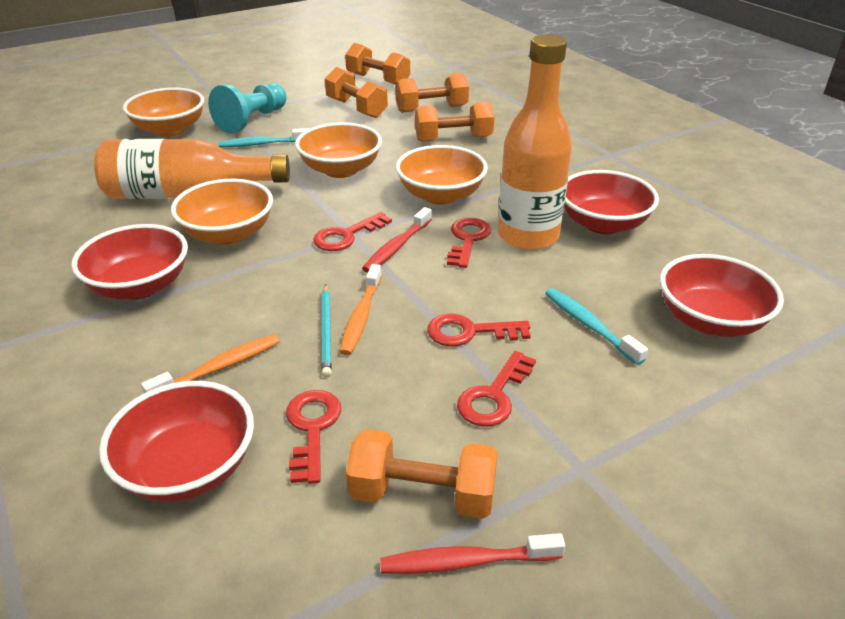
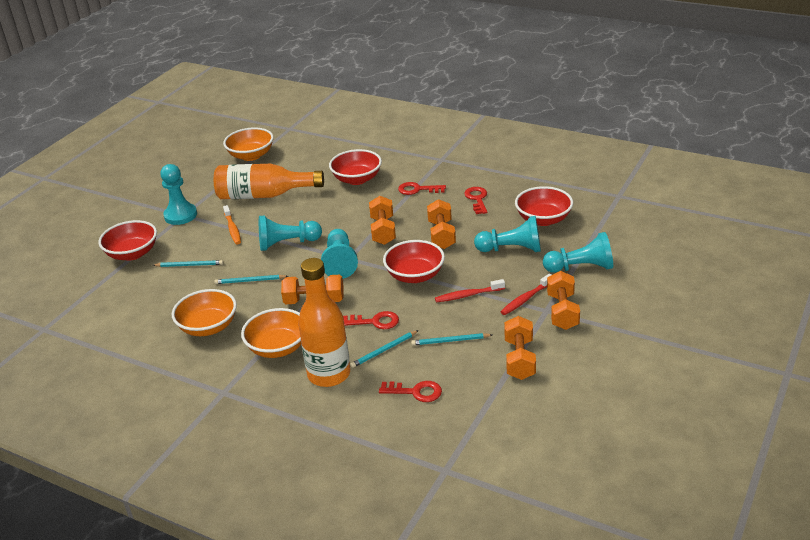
orange bowl: 4 -> 3
orange toothbrush: 2 -> 1
red key: 5 -> 4
turquoise pawn: 1 -> 5
turquoise pencil: 1 -> 4
turquoise toothbrush: 2 -> 0

